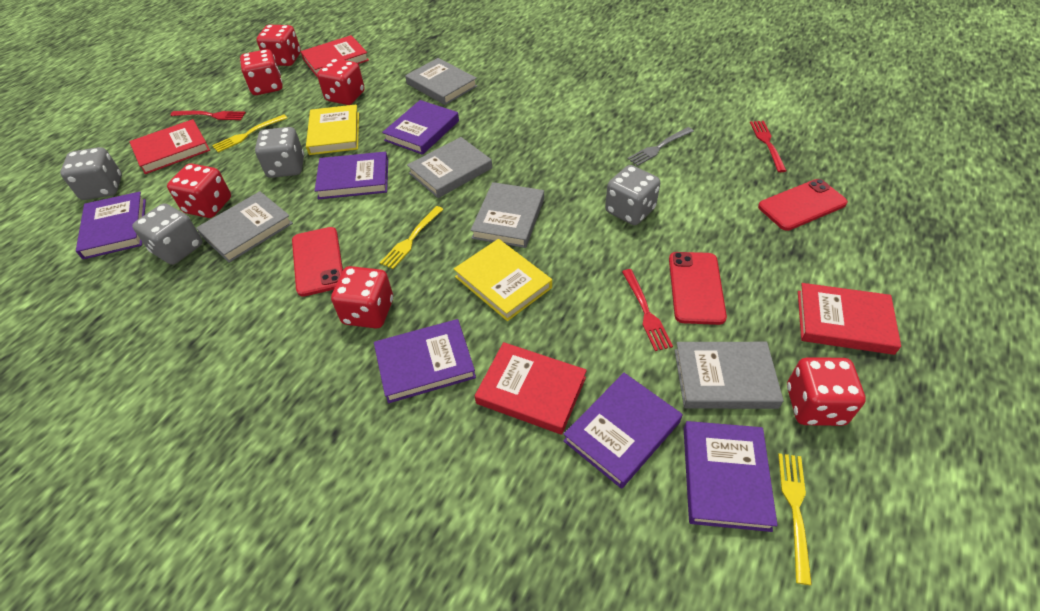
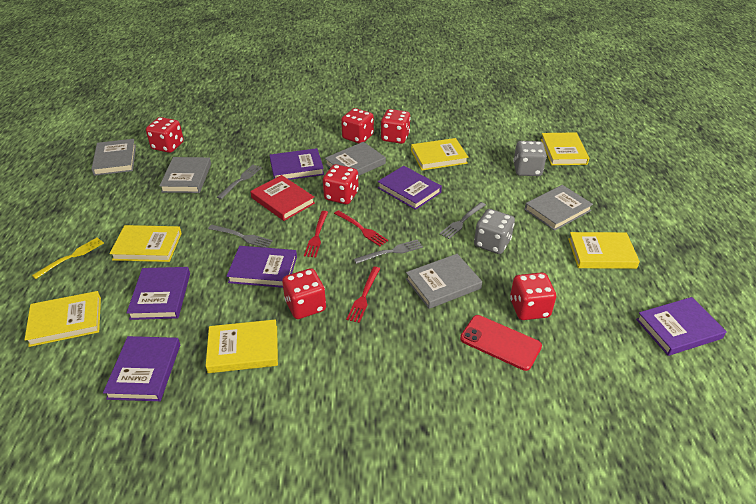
grey dice: 4 -> 2
grey fork: 1 -> 4
red book: 4 -> 1
red phone: 3 -> 1
yellow book: 2 -> 6
yellow fork: 3 -> 1

